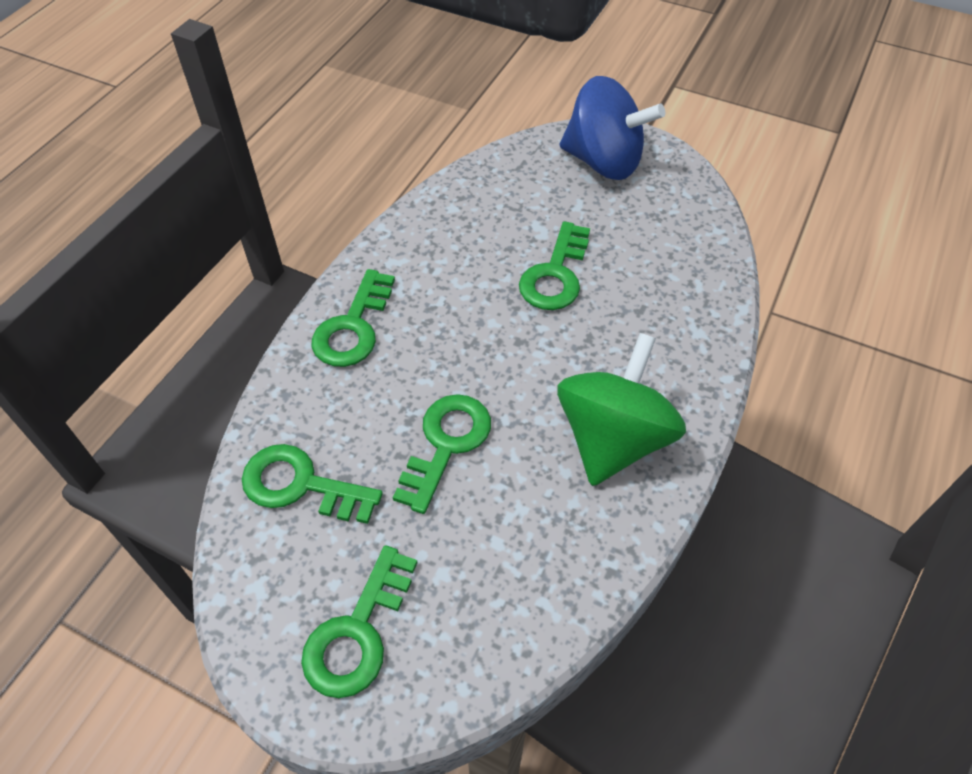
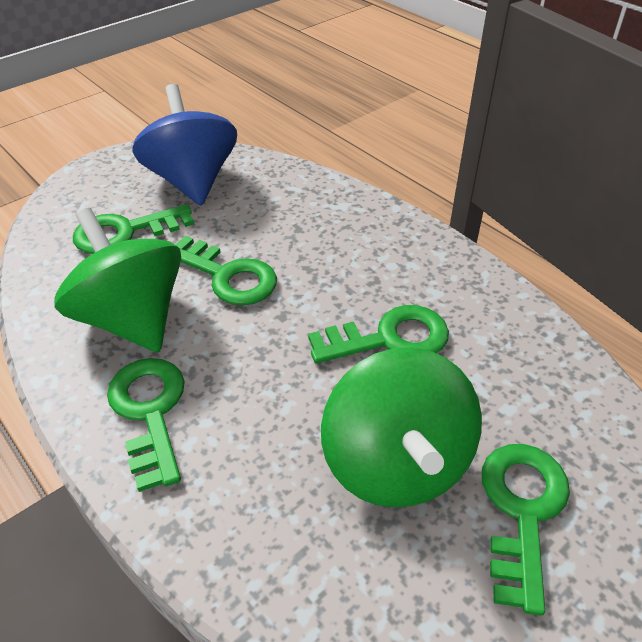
green spinning top: 1 -> 2

